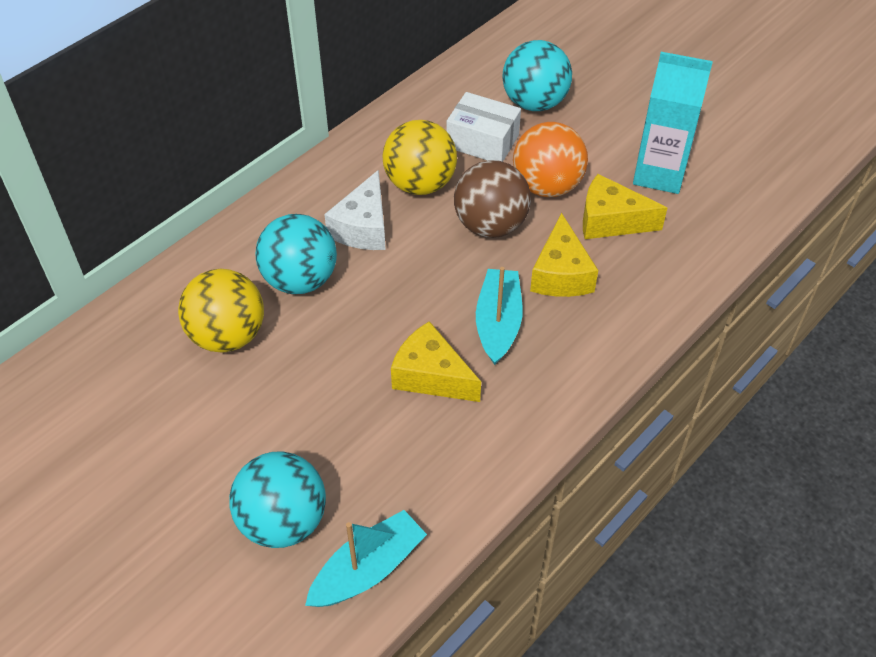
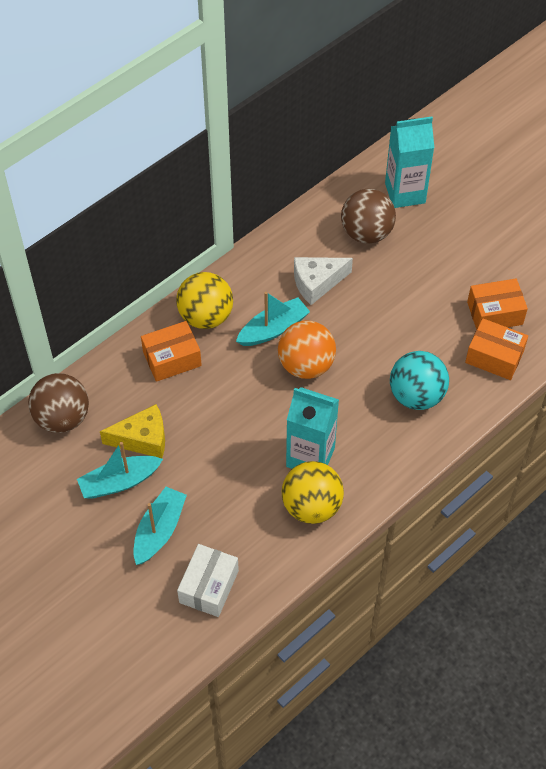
brown ball: 1 -> 2
orange box: 0 -> 3
turquoise ball: 3 -> 1
turquoise boat: 2 -> 3
turquoise carton: 1 -> 2
yellow cheese: 3 -> 1

